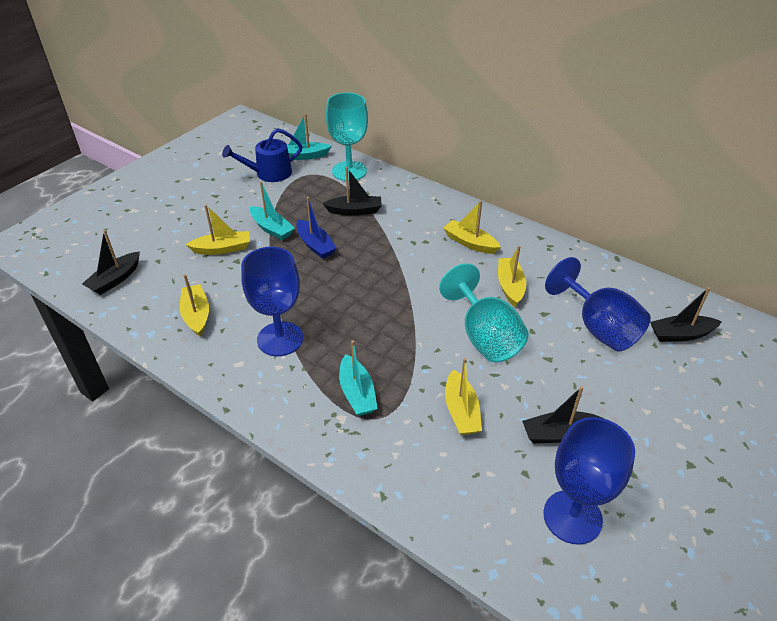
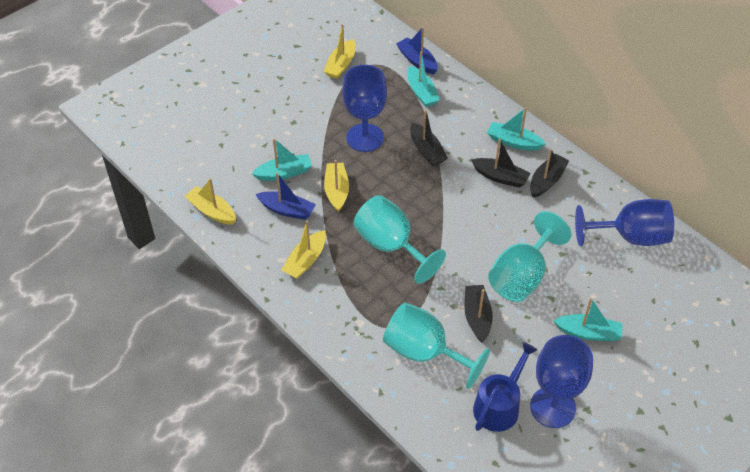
blue boat: 1 -> 2
turquoise boat: 3 -> 4
turquoise goblet: 2 -> 3
yellow boat: 5 -> 4

